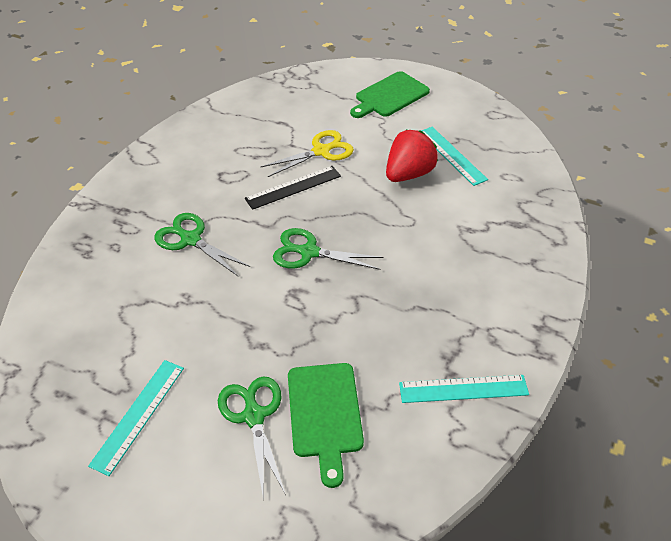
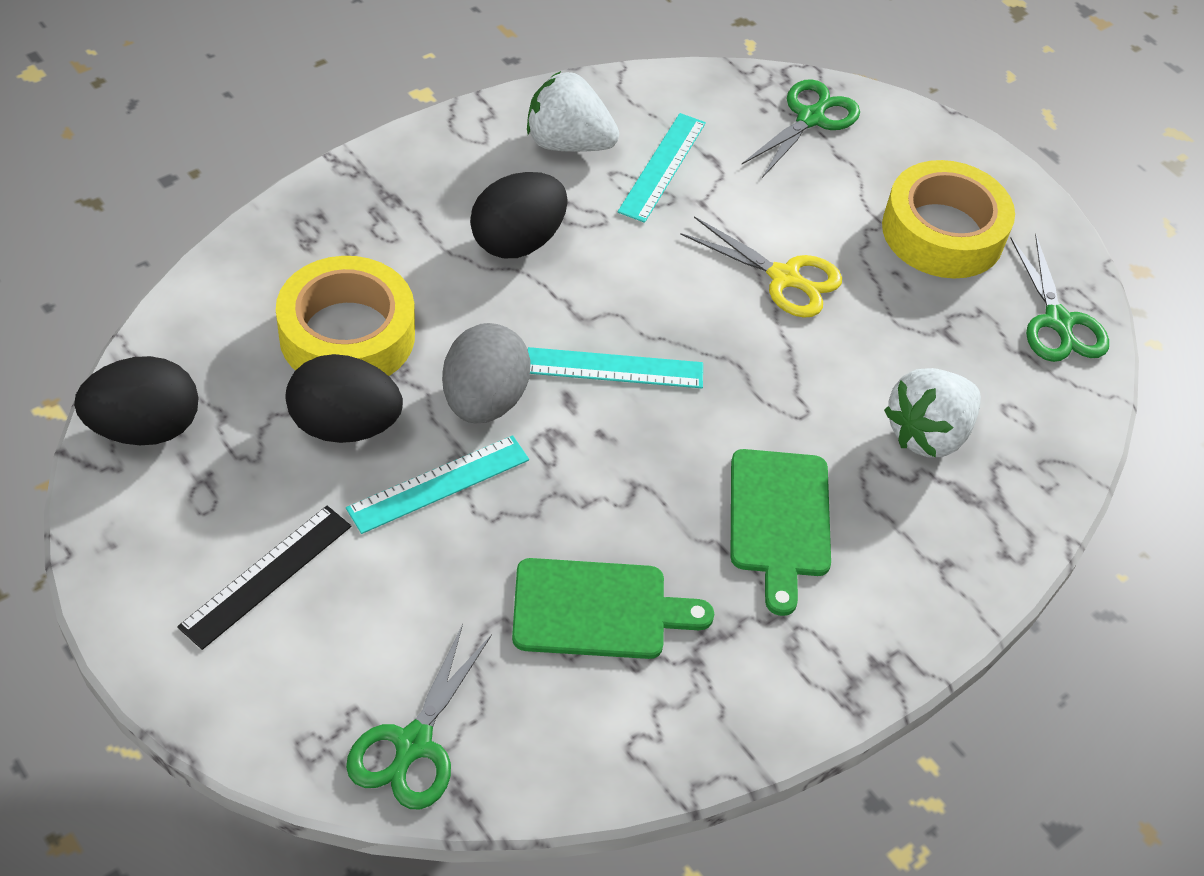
black egg: 0 -> 3
grey egg: 0 -> 1
red strawberry: 1 -> 0
white strawberry: 0 -> 2
yellow tape: 0 -> 2

